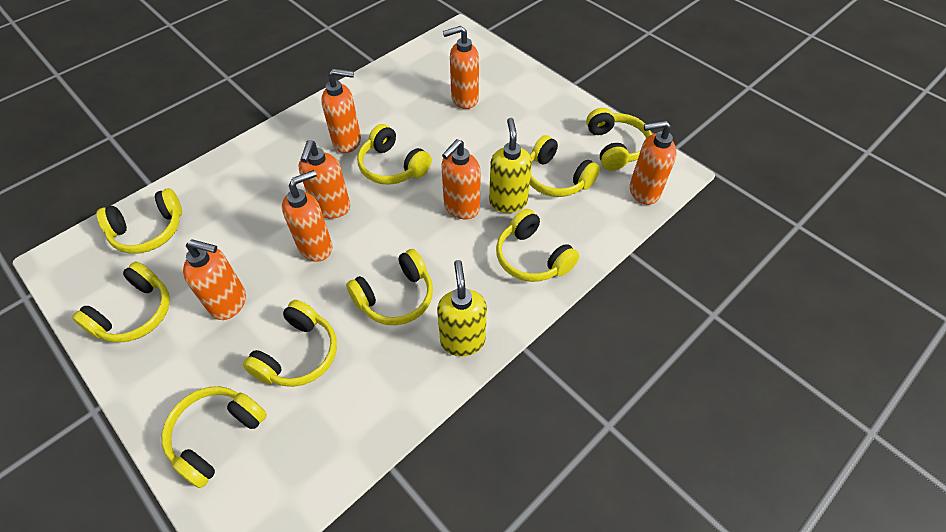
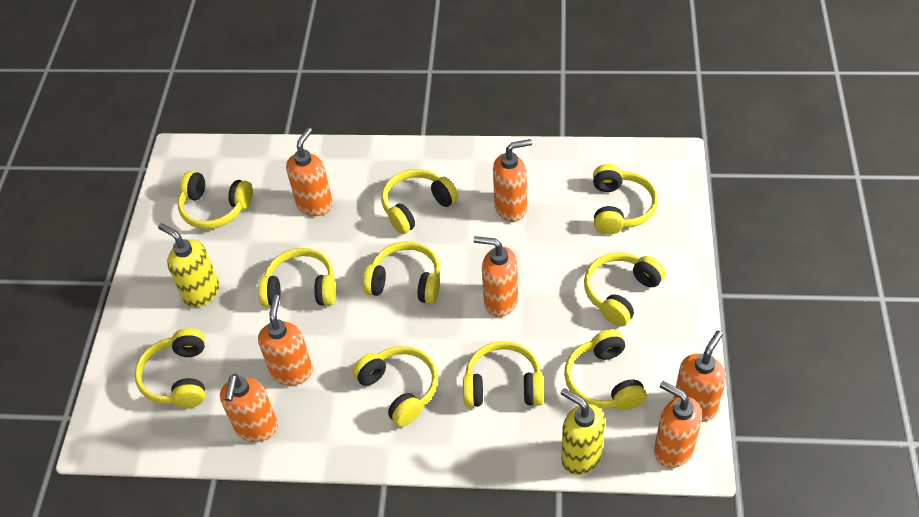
yellow headphones: 9 -> 10

